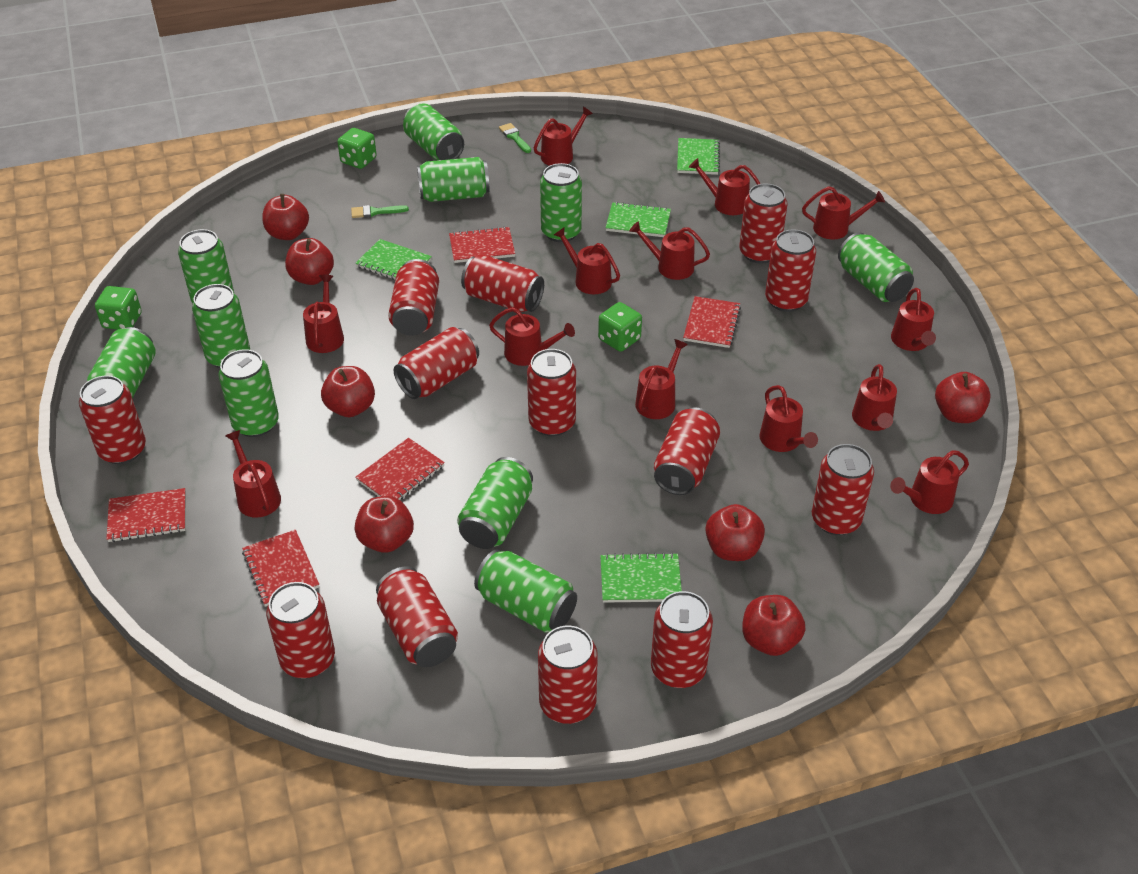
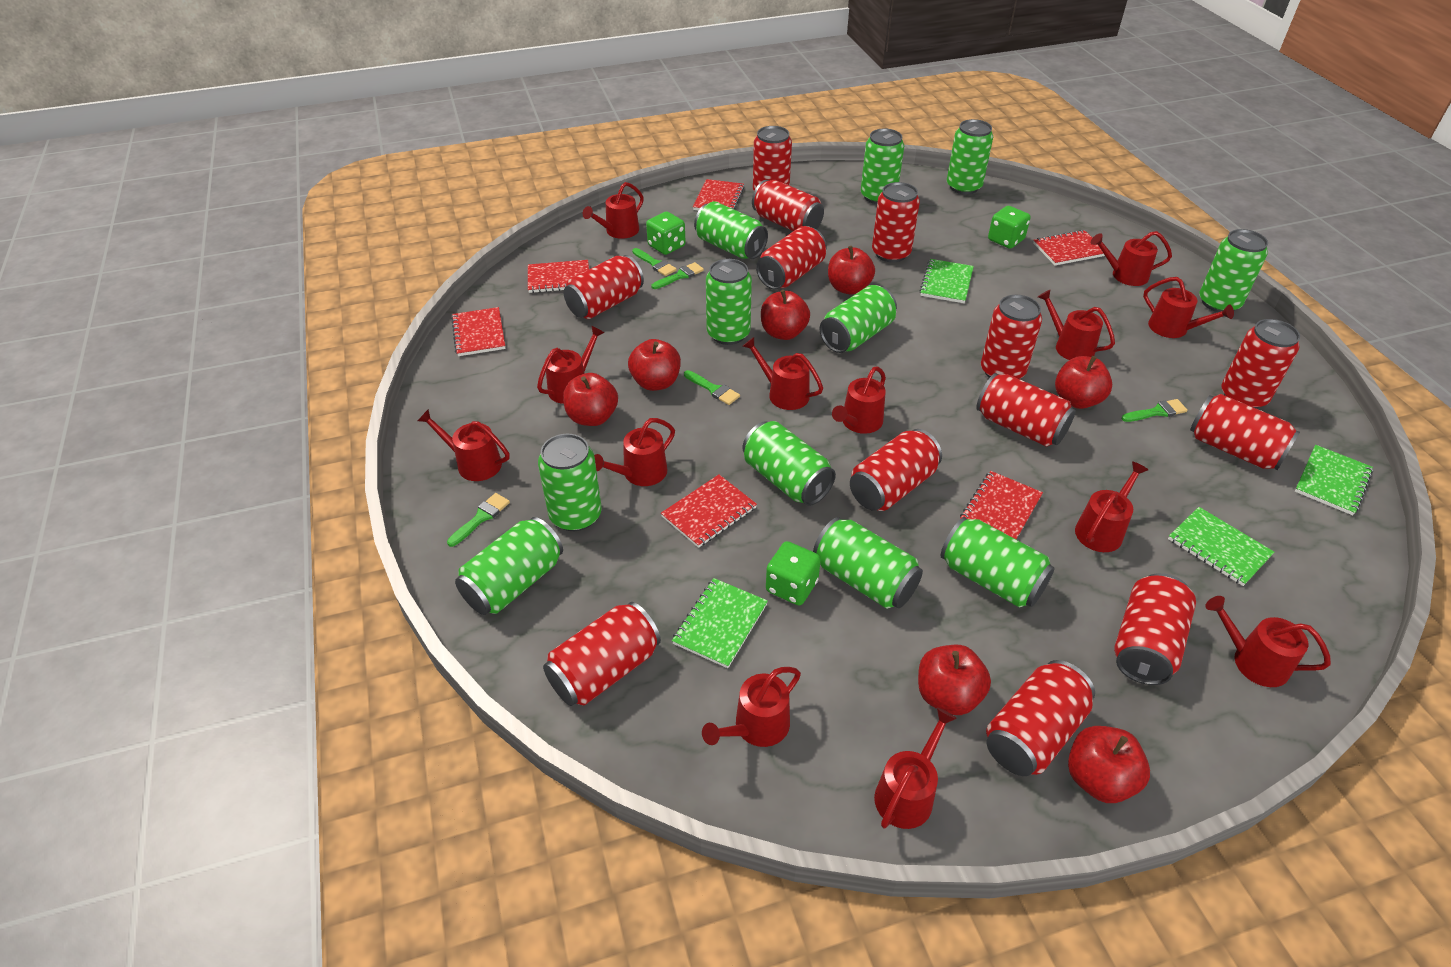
green brush: 2 -> 5
green can: 10 -> 11
red notebook: 5 -> 6

